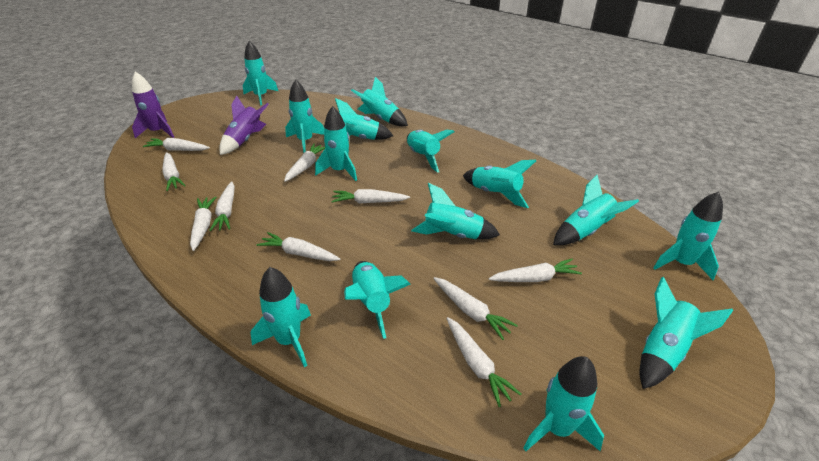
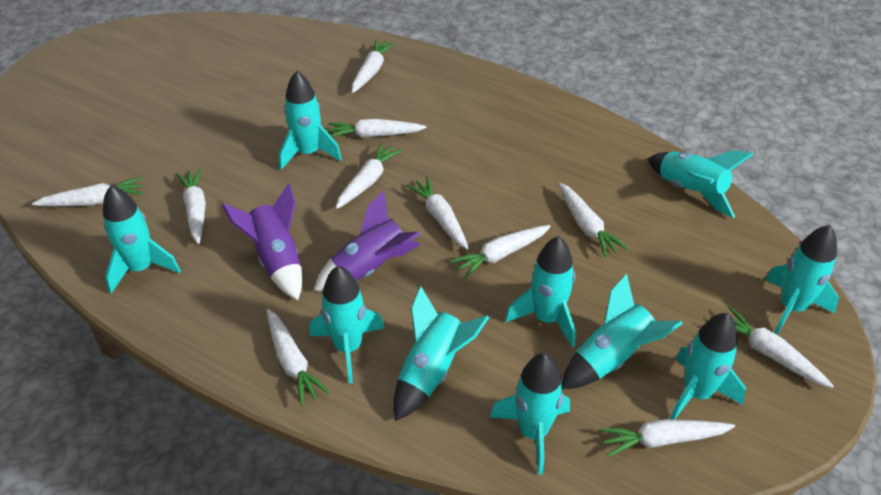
turquoise rocket: 14 -> 10
white carrot: 10 -> 11

